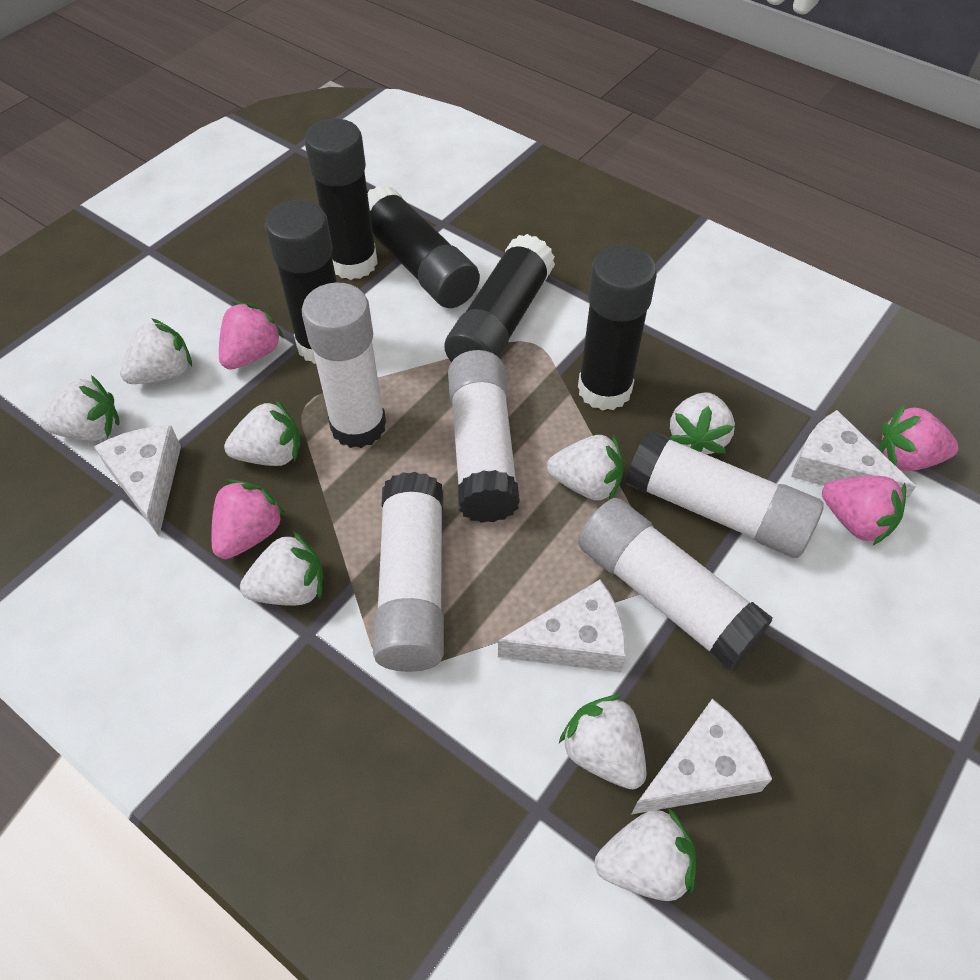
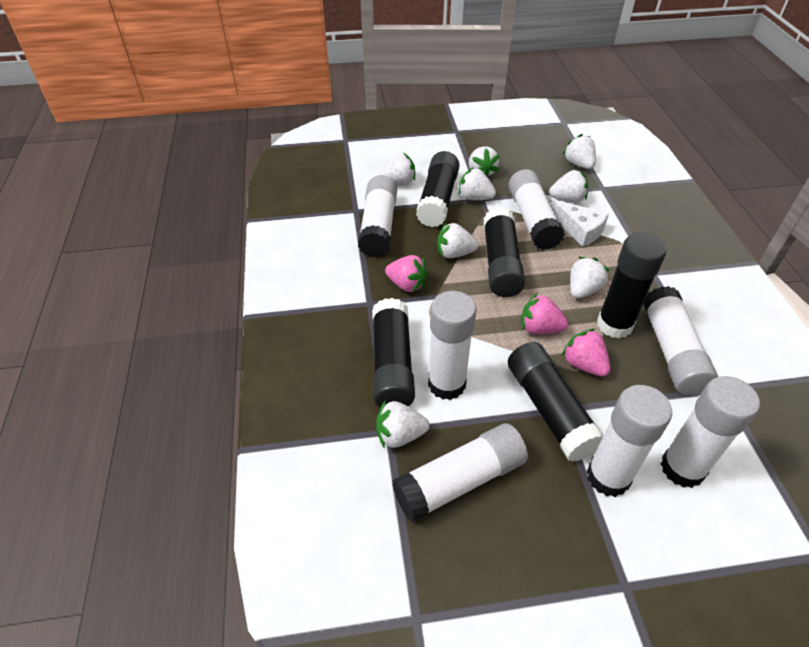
pink strawberry: 4 -> 3
white cheese: 4 -> 1
white glue stick: 5 -> 7

